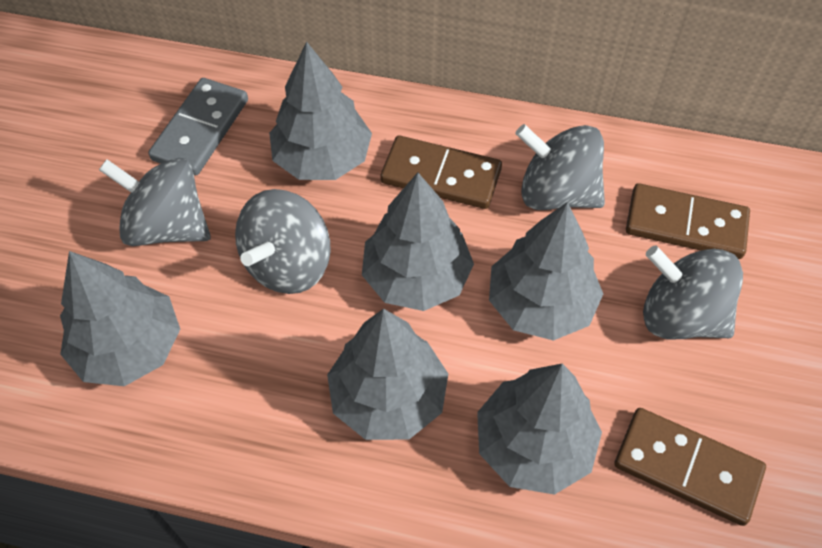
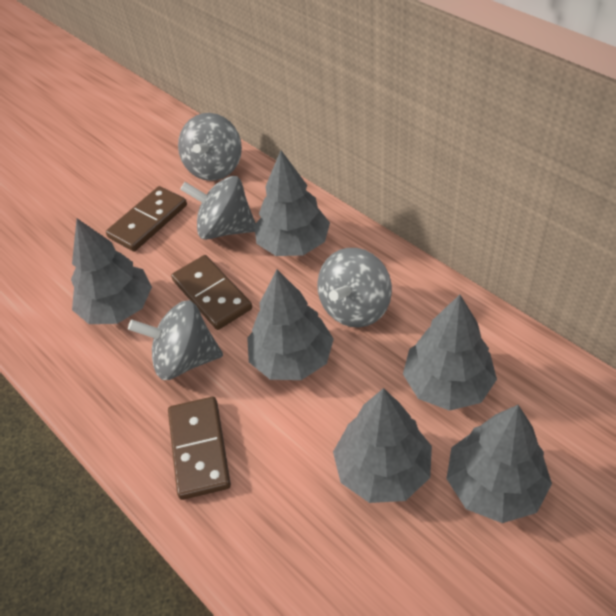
grey domino: 1 -> 0

